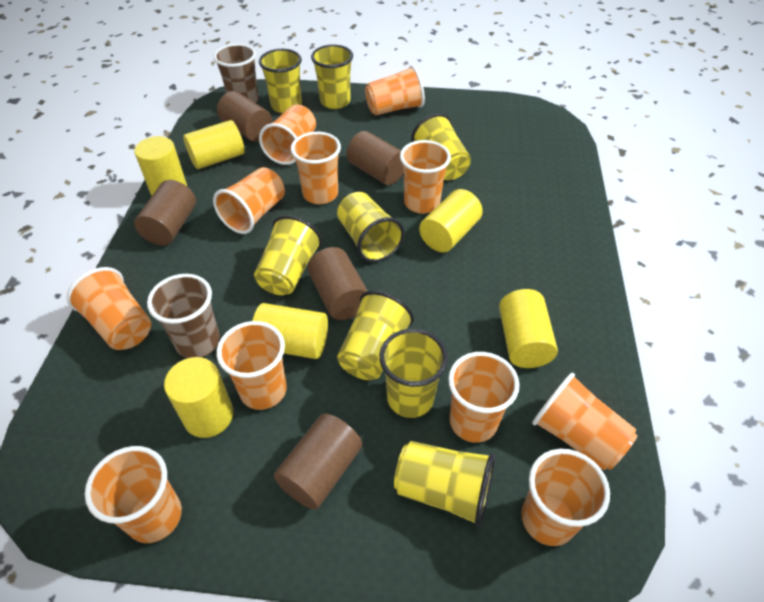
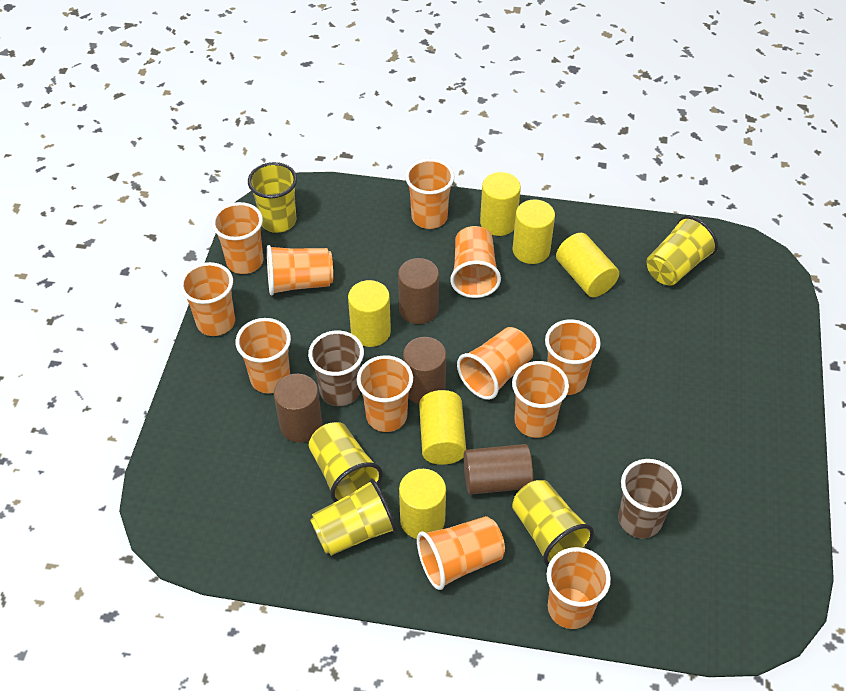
brown cylinder: 5 -> 4
orange cup: 11 -> 12
yellow cup: 8 -> 5

